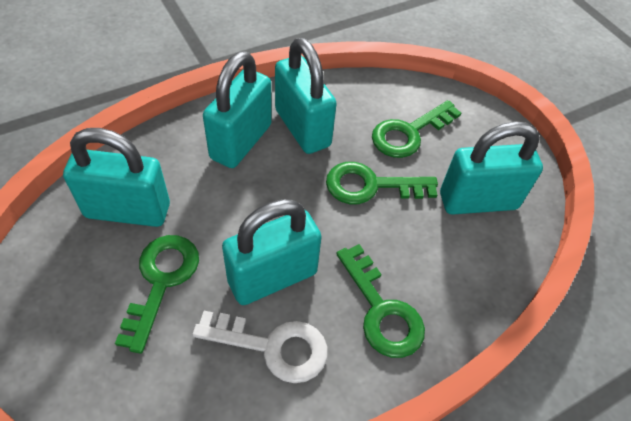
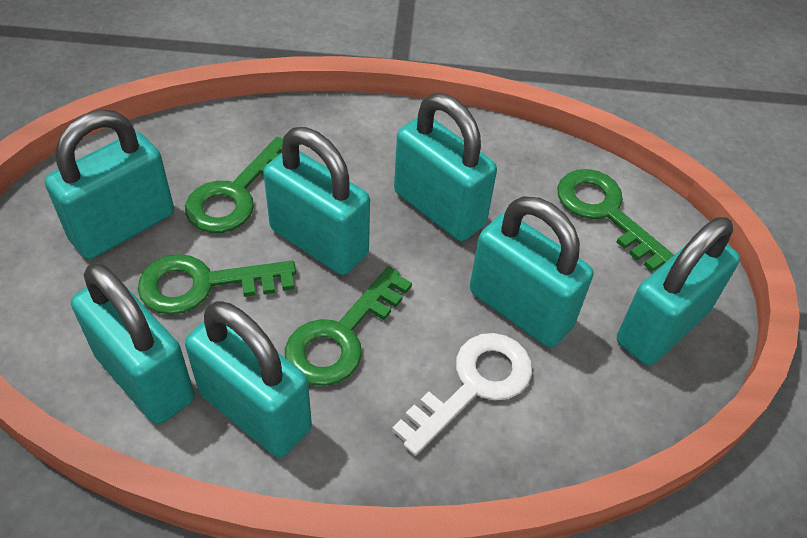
turquoise padlock: 5 -> 7

